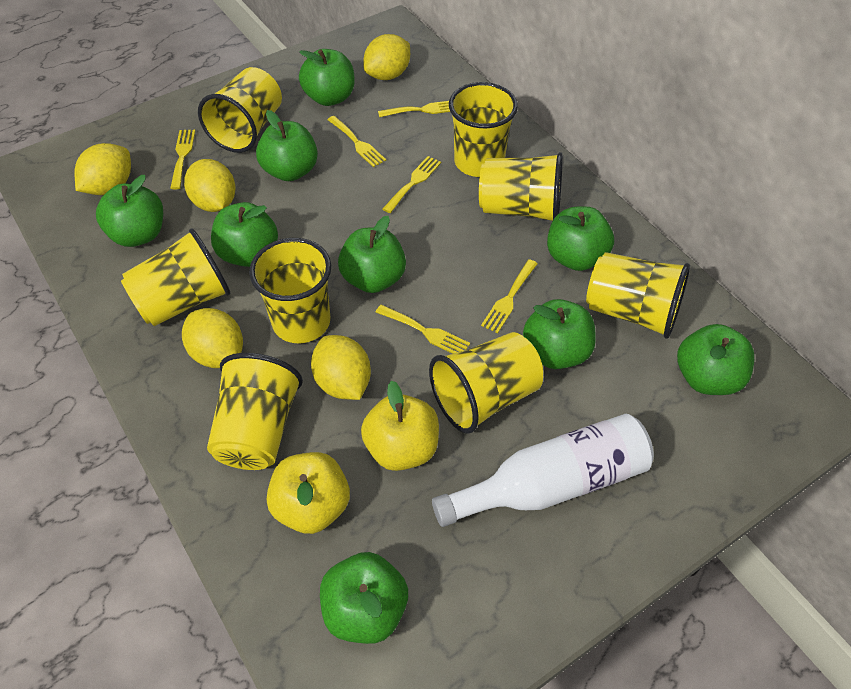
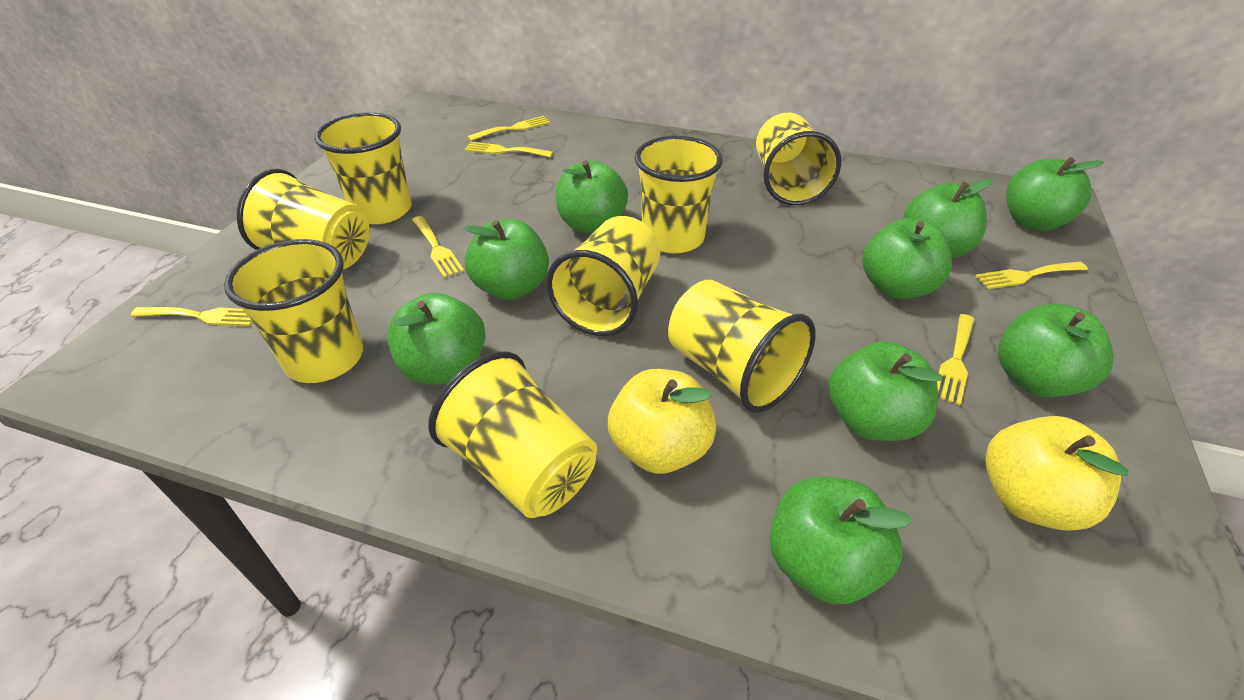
white bottle: 1 -> 0
yellow lemon: 5 -> 0

